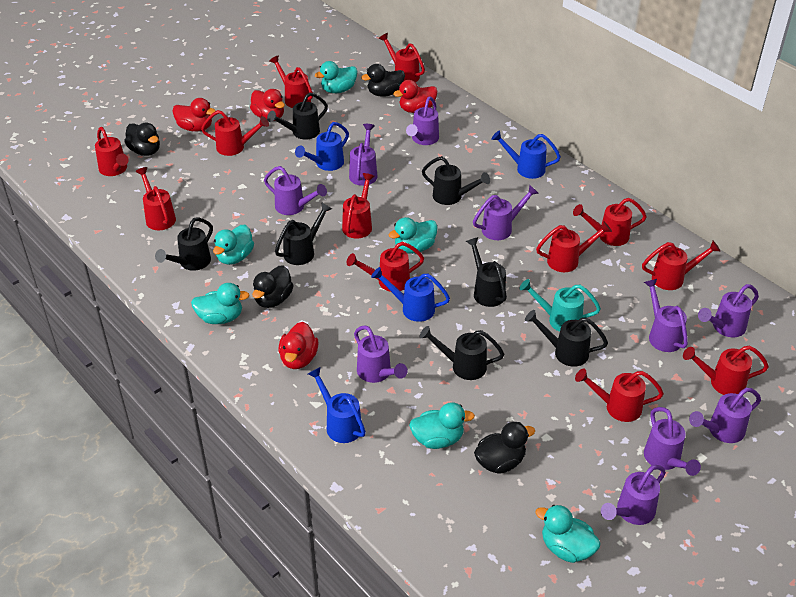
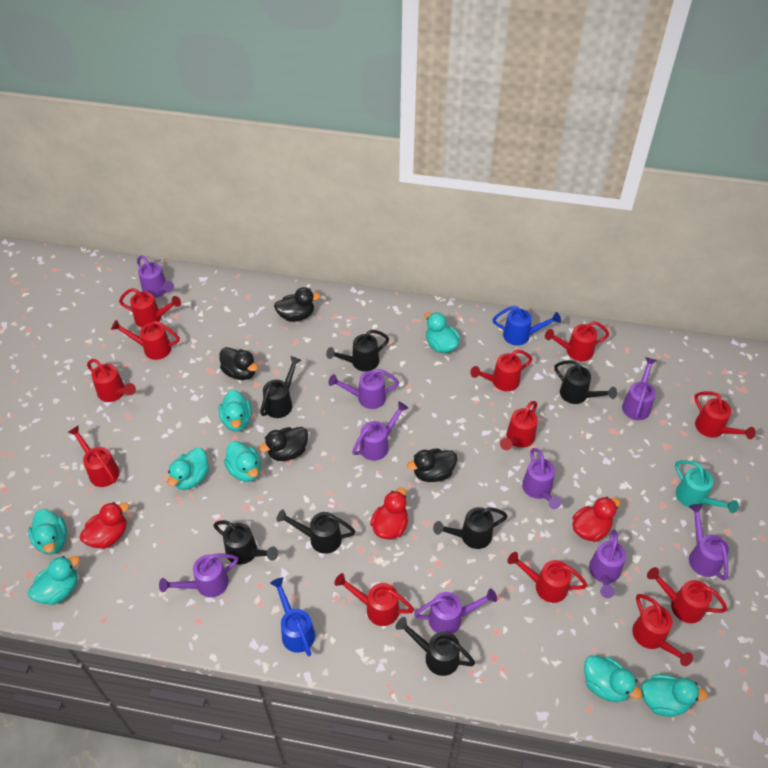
blue watering can: 4 -> 2
purple watering can: 10 -> 9
red duck: 4 -> 3
turquoise duck: 6 -> 8

